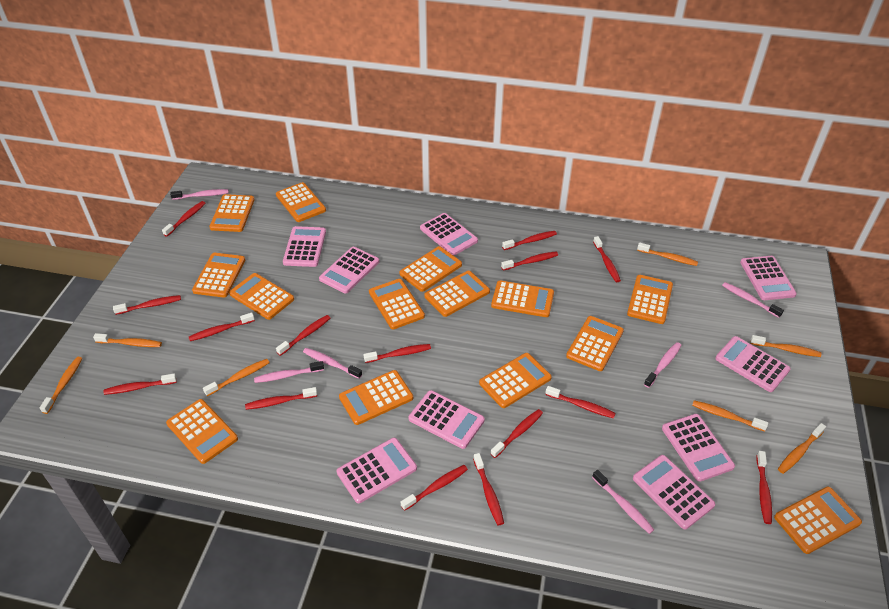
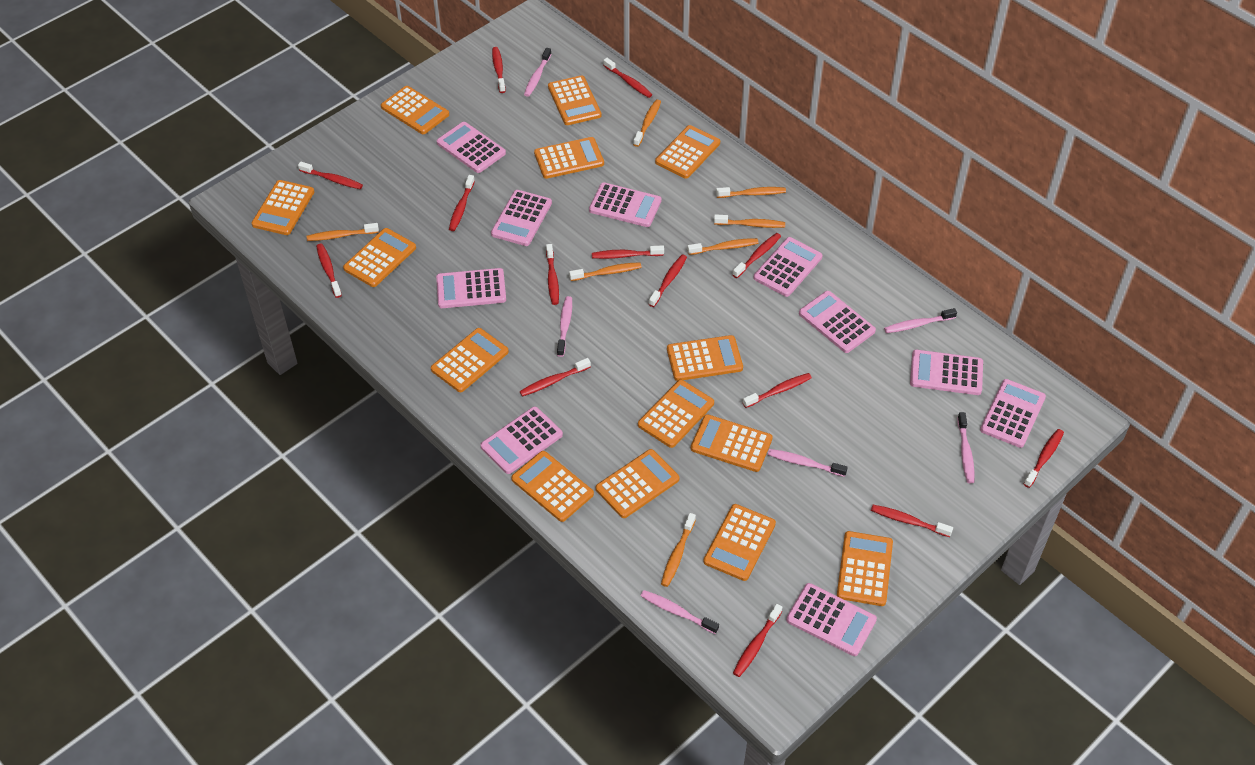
pink calculator: 9 -> 10
red toothbrush: 15 -> 14

